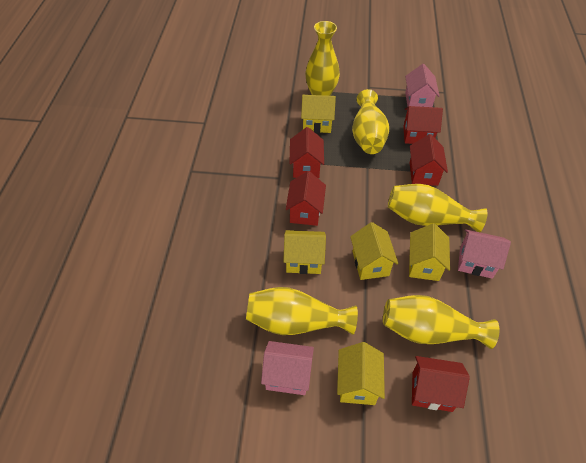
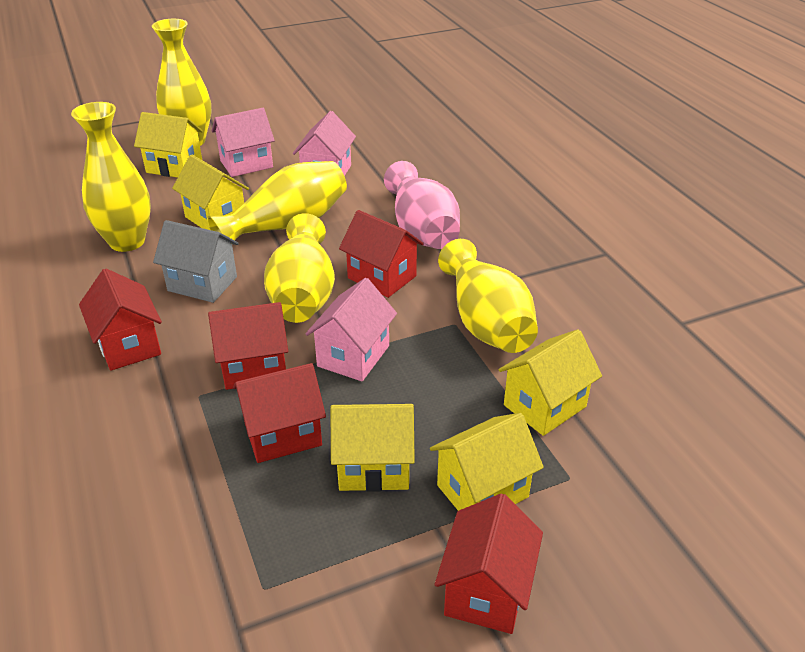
grey house: 0 -> 1
pink vase: 0 -> 1

